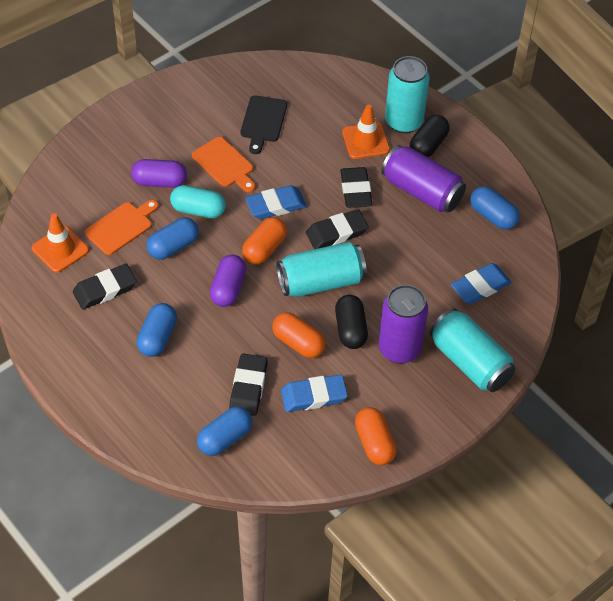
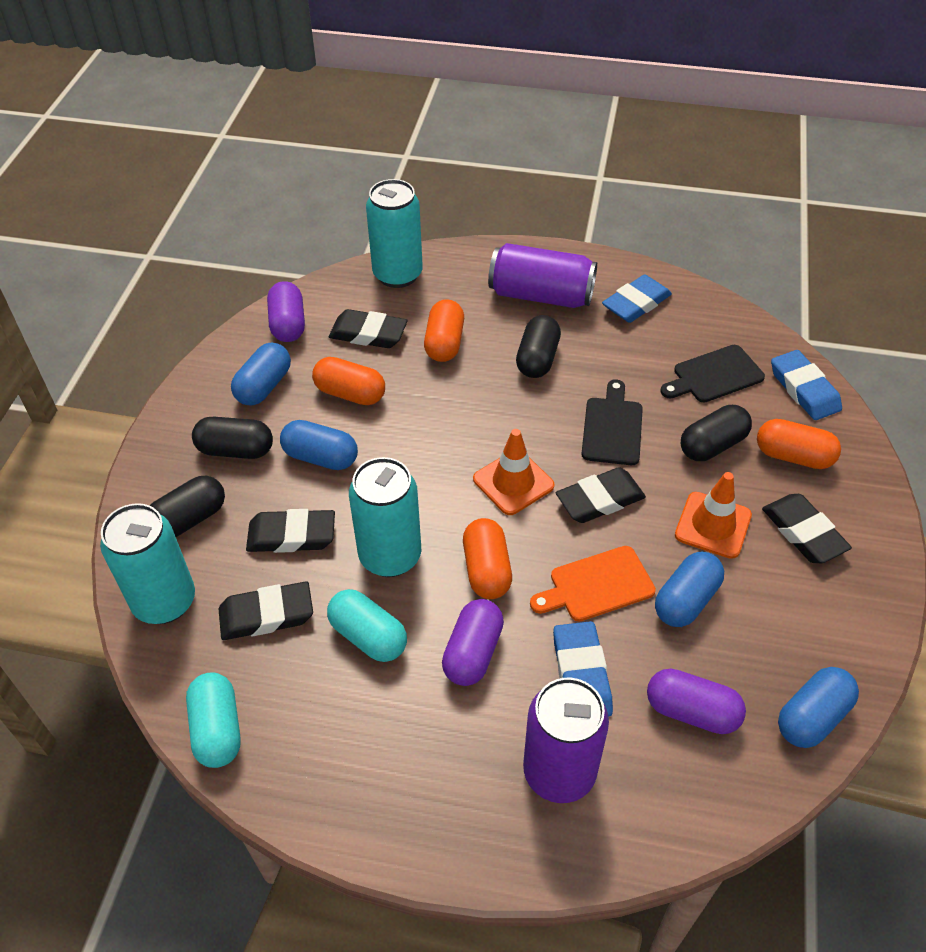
black capsule: 2 -> 4
black cutting board: 1 -> 2
black eraser: 4 -> 5
orange capsule: 3 -> 4
orange cutting board: 2 -> 1
purple capsule: 2 -> 3
turquoise capsule: 1 -> 2

